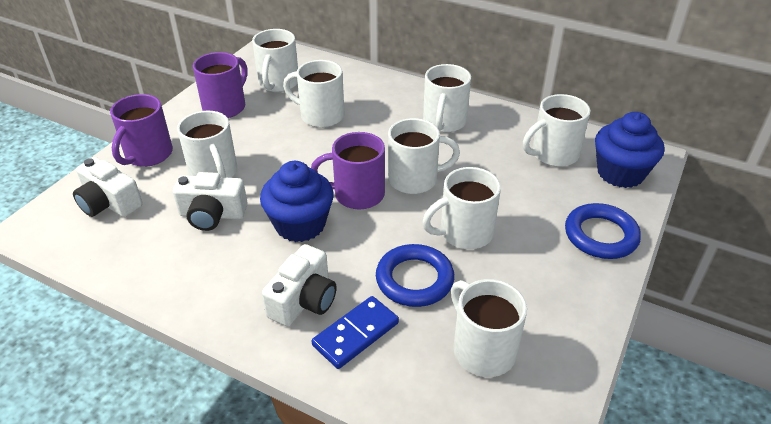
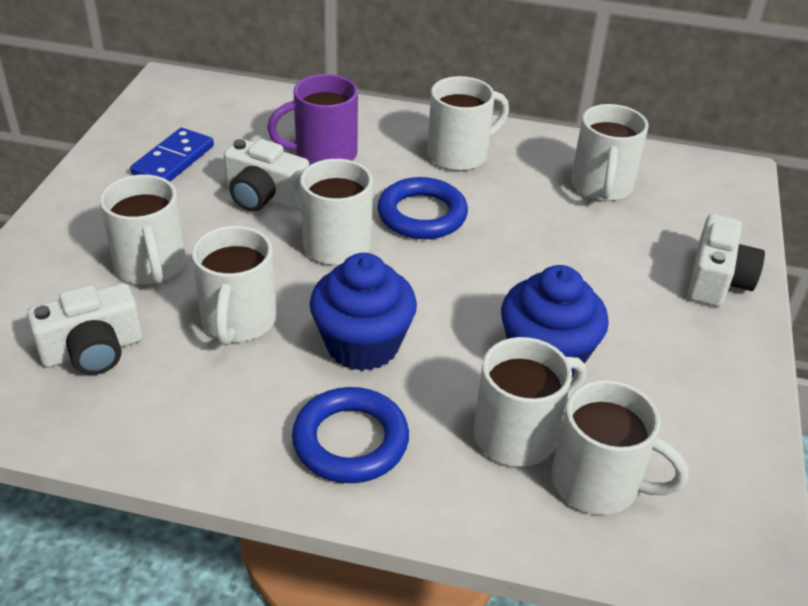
purple mug: 3 -> 1
white mug: 8 -> 7

